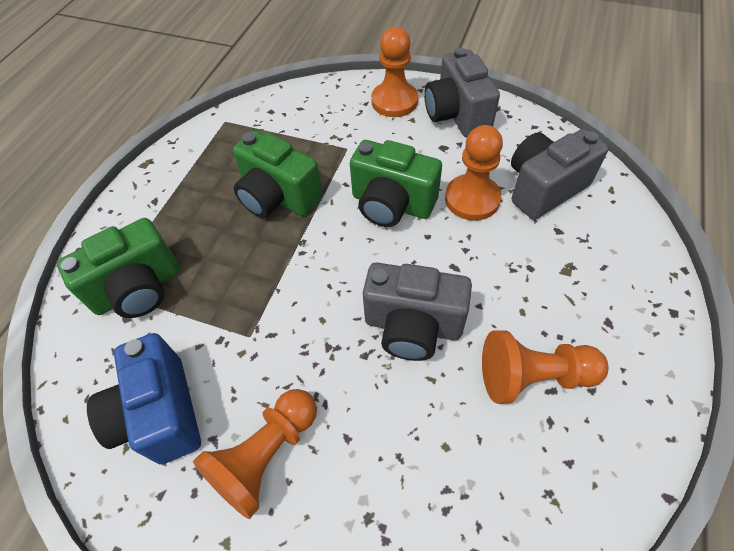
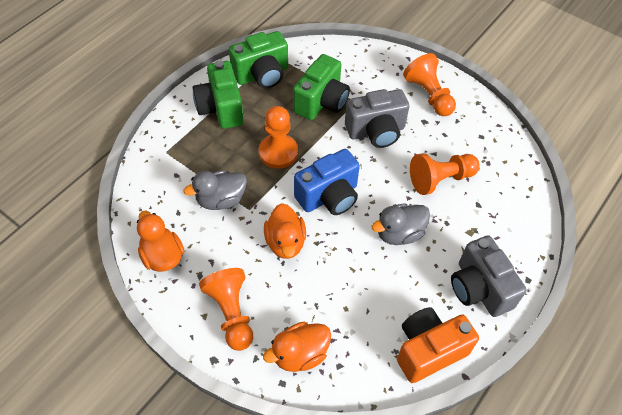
grey camera: 3 -> 2
grey duck: 0 -> 2
orange camera: 0 -> 1
orange duck: 0 -> 3

